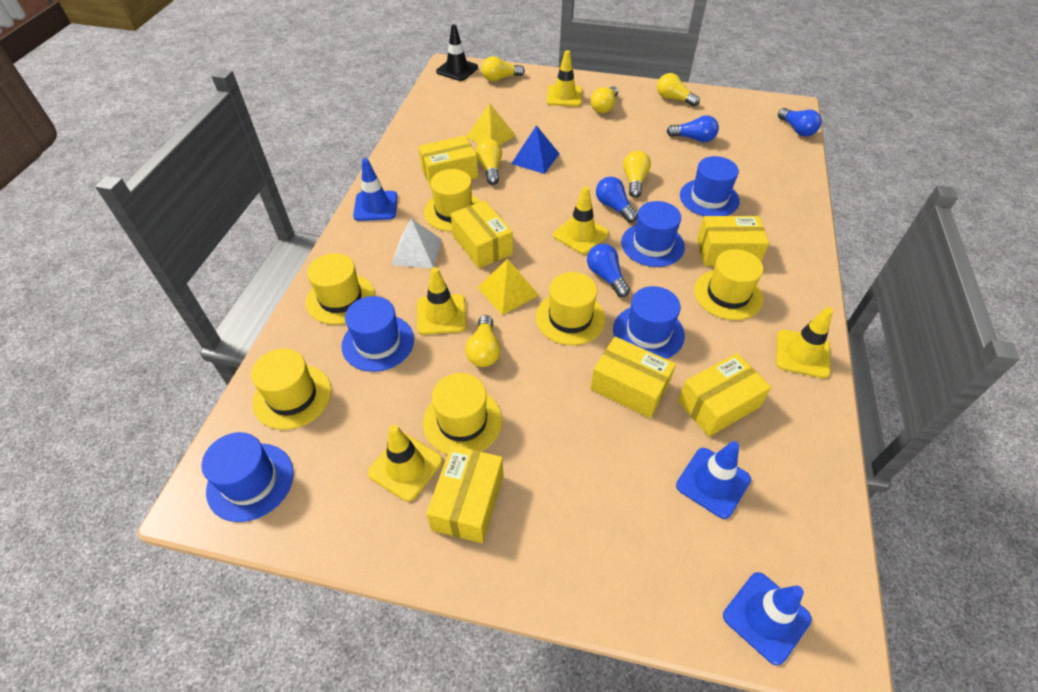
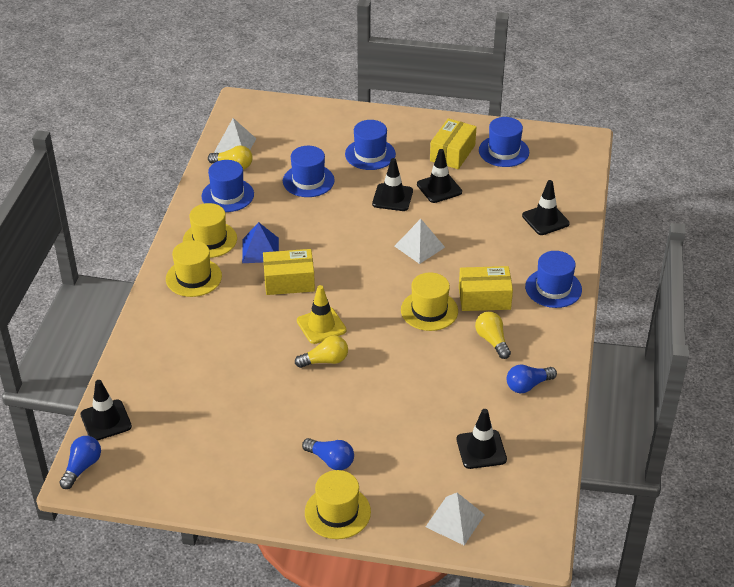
black traffic cone: 1 -> 5
blue light bulb: 4 -> 3
blue traffic cone: 3 -> 0
white pyramid: 1 -> 3
yellow box: 6 -> 3
yellow hat: 6 -> 4
yellow light bulb: 6 -> 3
yellow pyramid: 2 -> 0
yellow traffic cone: 5 -> 1

